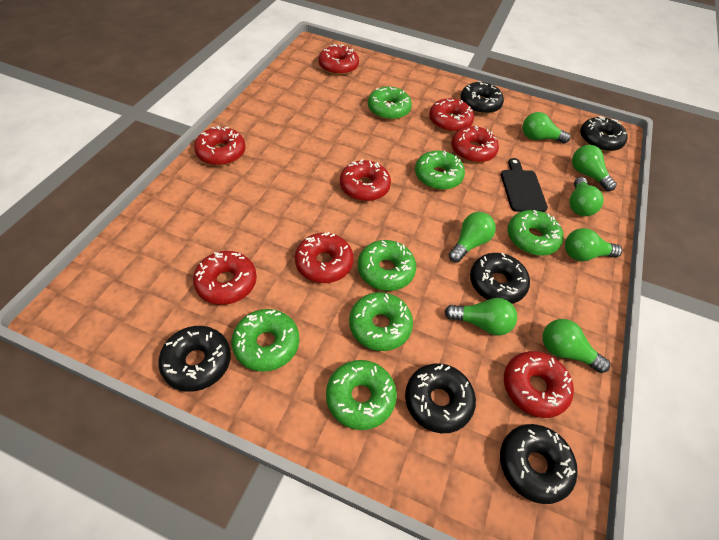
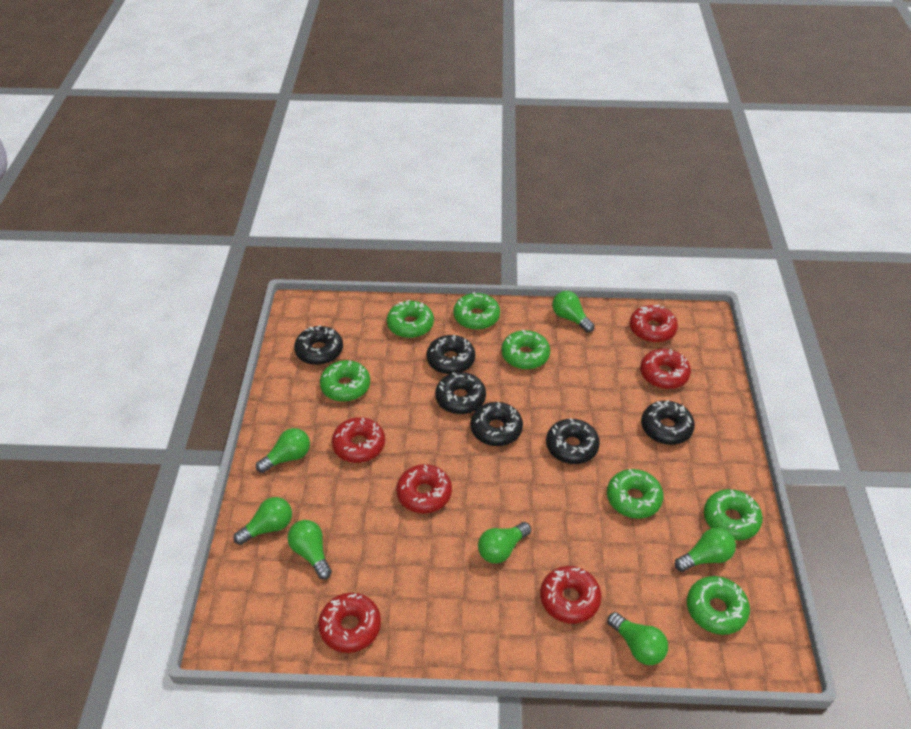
black cutting board: 1 -> 0
red donut: 8 -> 6

